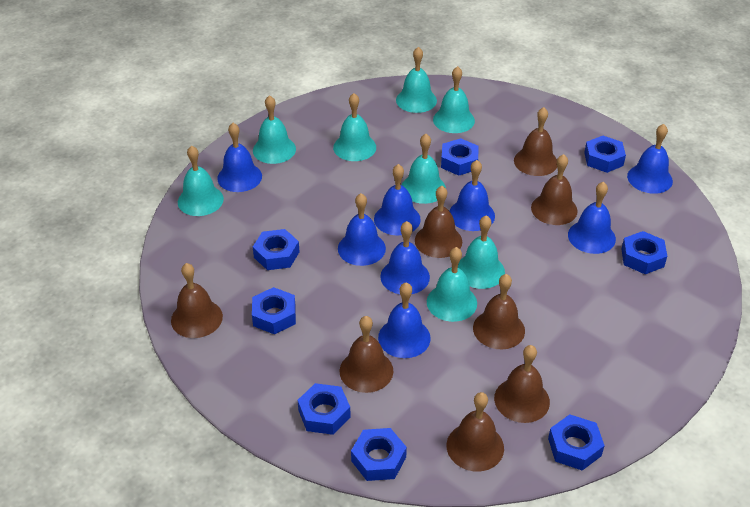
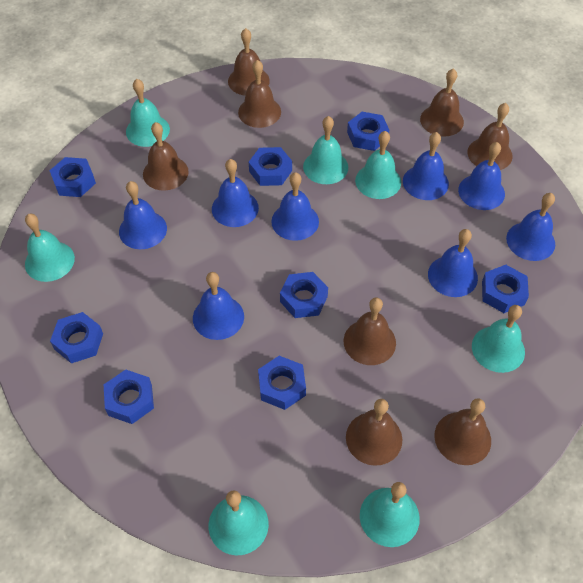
turquoise bell: 8 -> 7

